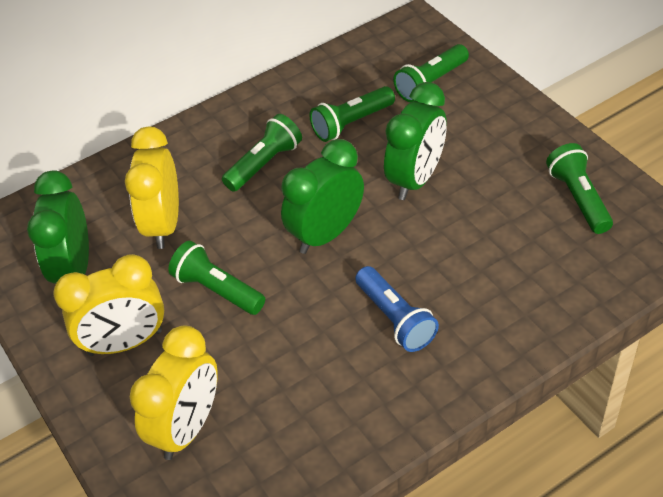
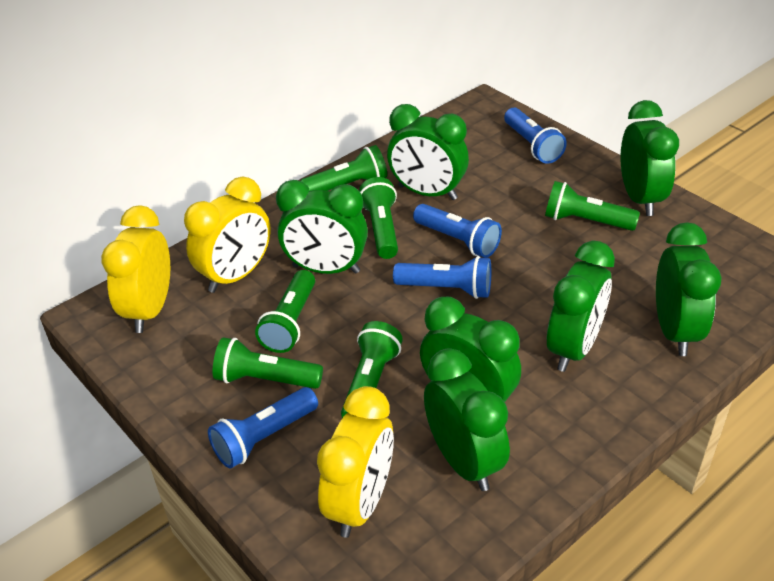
blue flashlight: 1 -> 4
green clock: 3 -> 7
green flashlight: 5 -> 6

